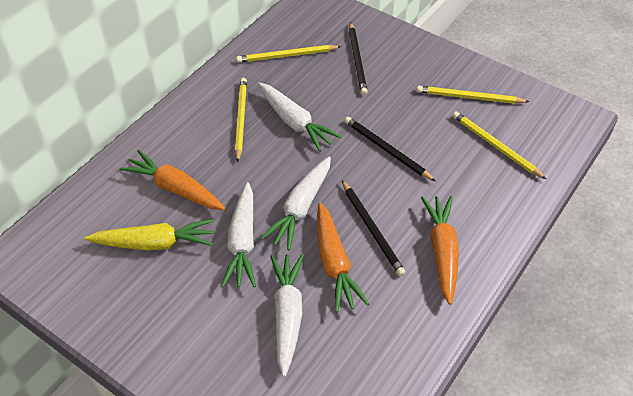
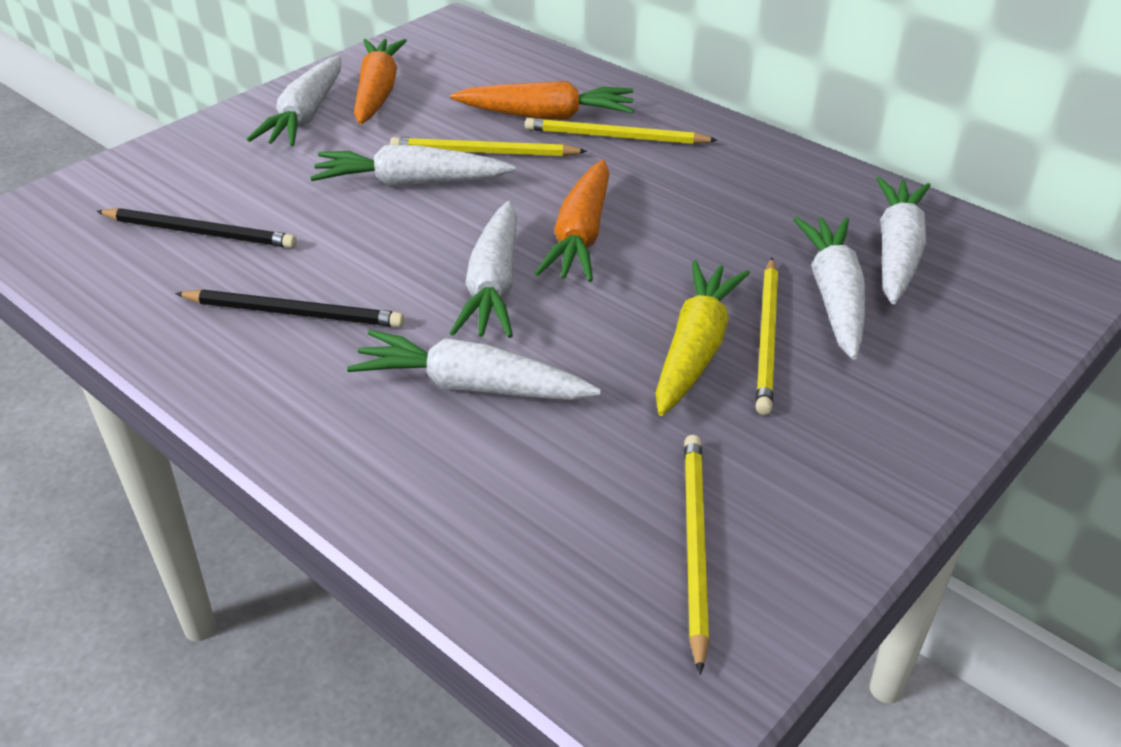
black pencil: 3 -> 2
white carrot: 4 -> 6

